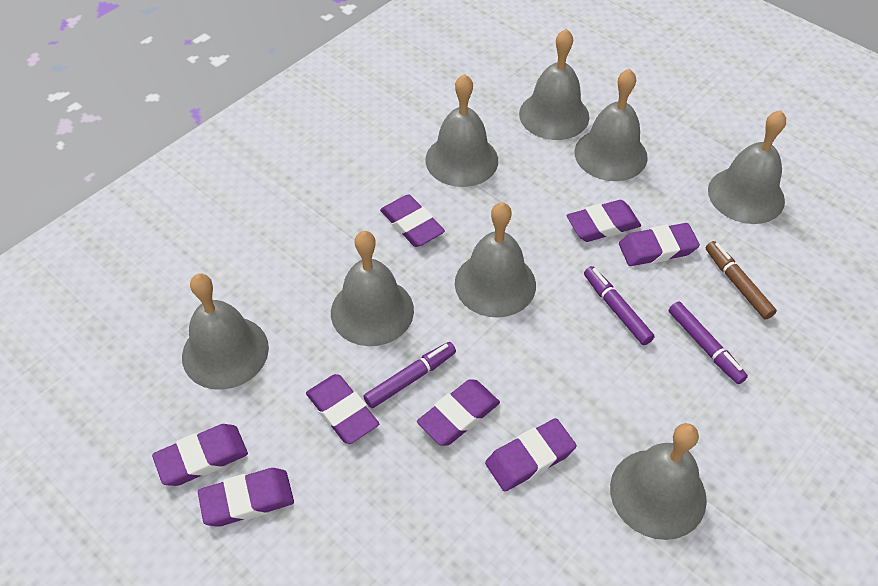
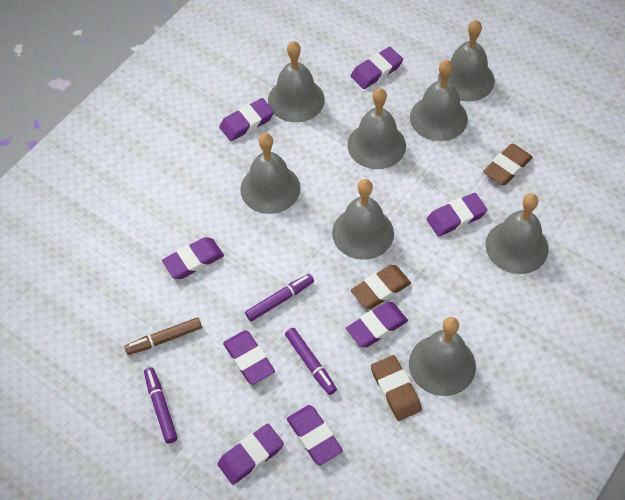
brown eraser: 0 -> 3

